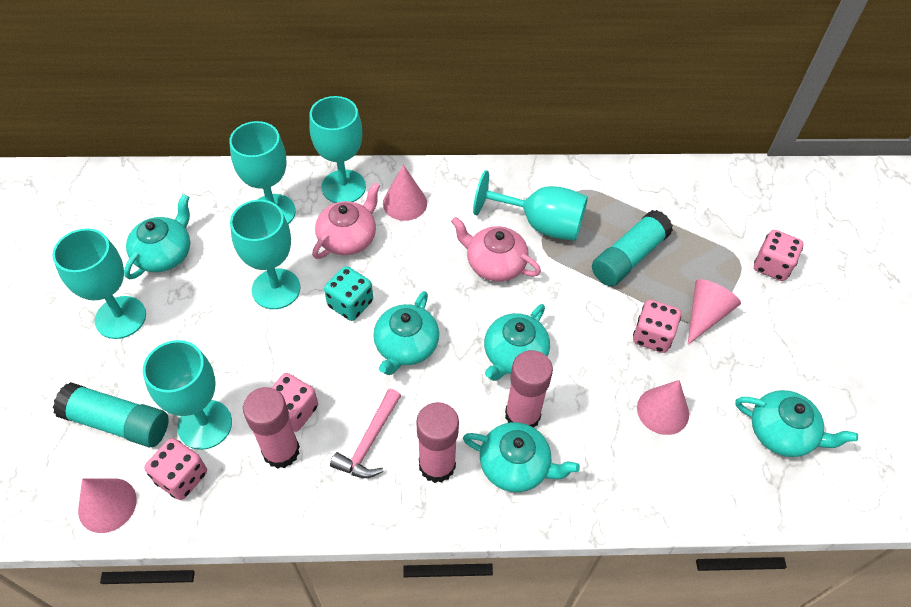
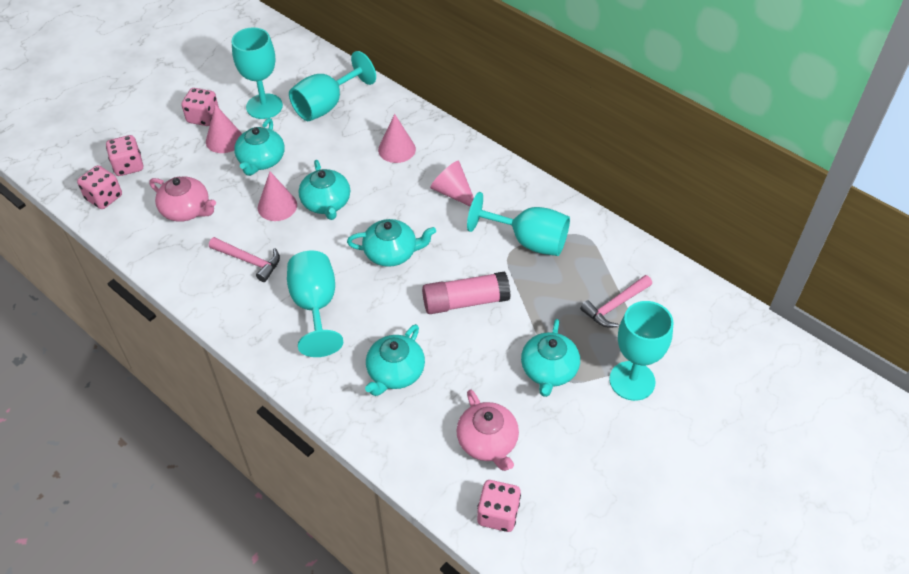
pink glue stick: 3 -> 1
pink hammer: 1 -> 2
turquoise dice: 1 -> 0
turquoise glue stick: 2 -> 0
turquoise goblet: 6 -> 5

